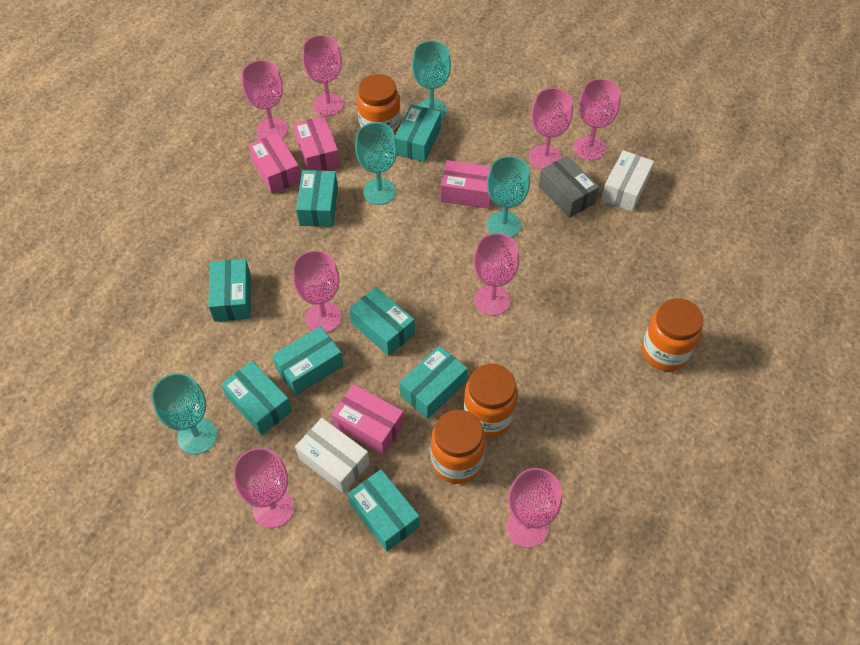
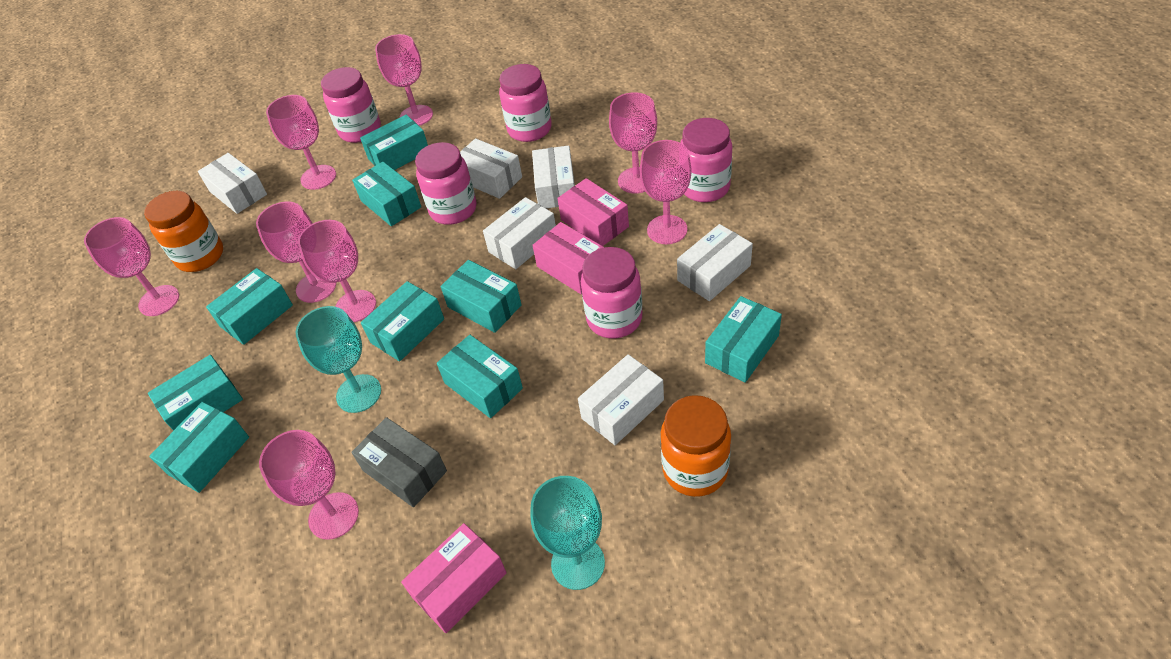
orange jar: 4 -> 2
pink box: 4 -> 3
pink jar: 0 -> 5
turquoise box: 8 -> 9
turquoise goblet: 4 -> 2
white box: 2 -> 6

